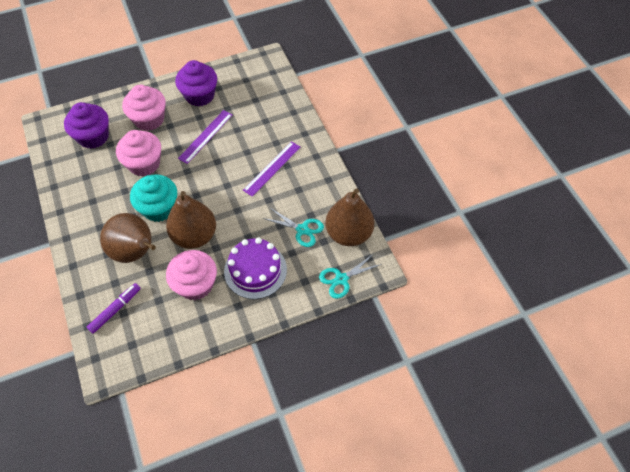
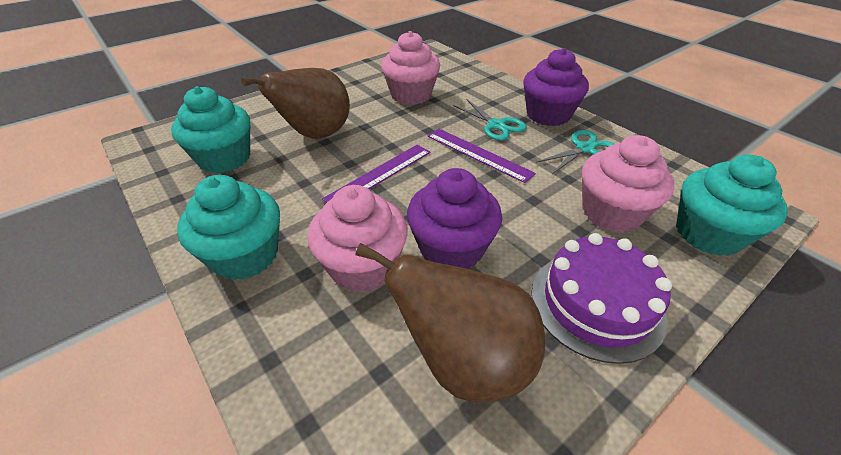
brown pear: 3 -> 2
purple marker: 1 -> 0
turquoise cupcake: 1 -> 3

